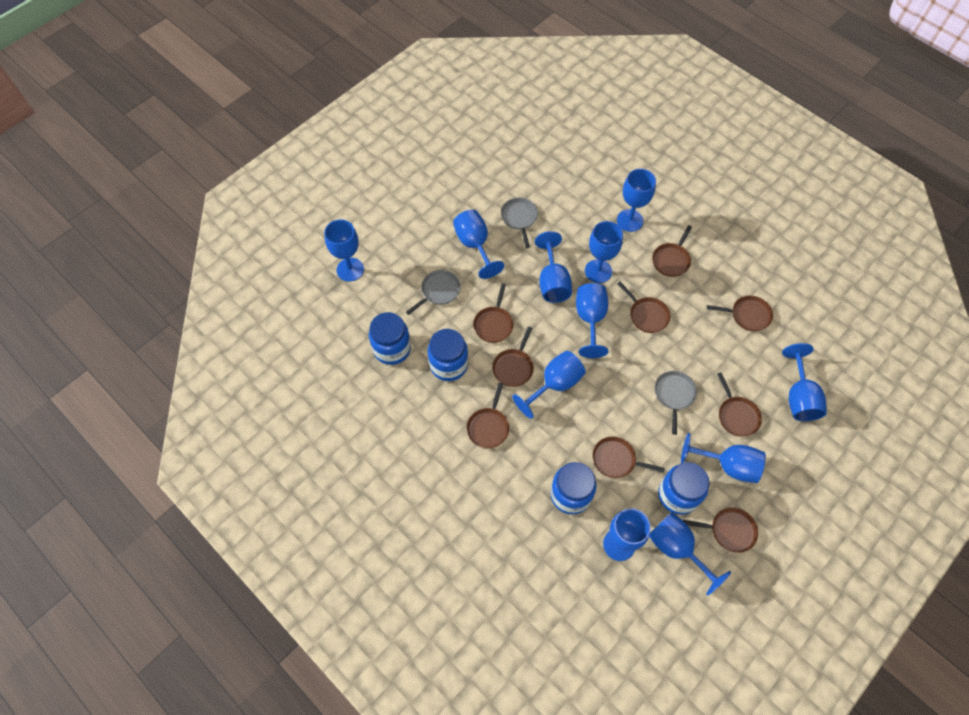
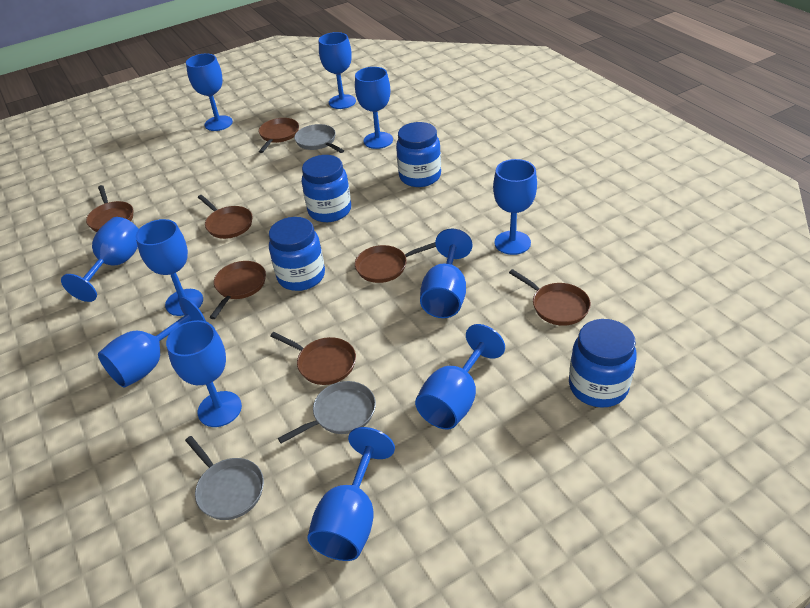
brown pan: 9 -> 7

